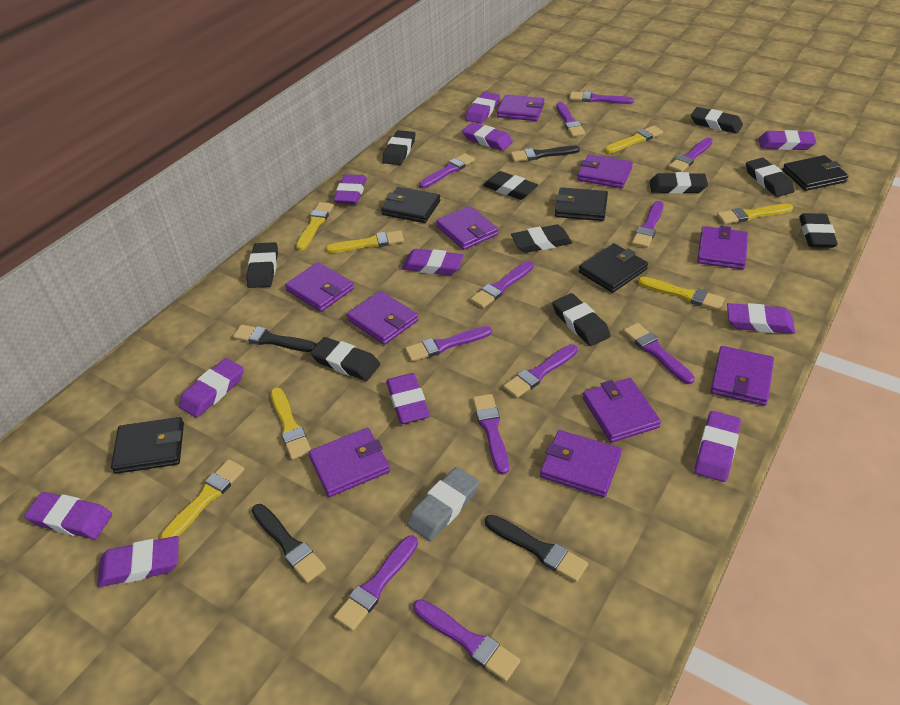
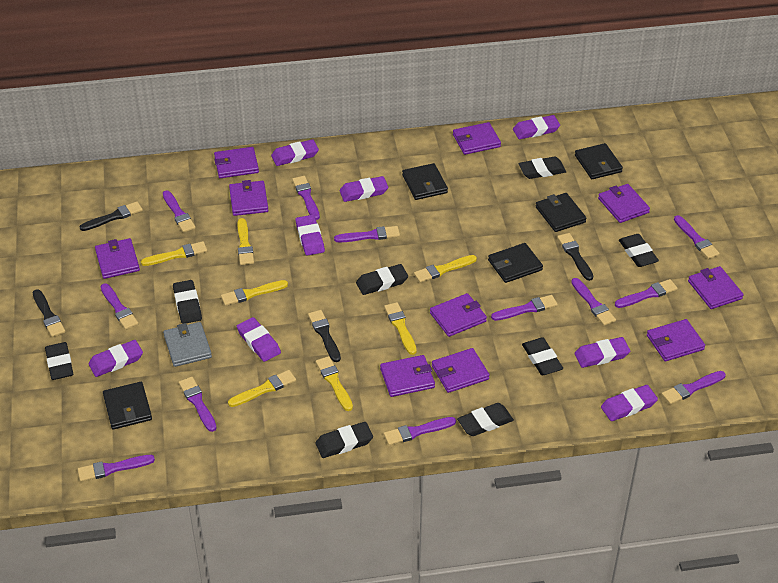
black eraser: 10 -> 8
grey eraser: 1 -> 0
grey wallet: 0 -> 1
purple eraser: 11 -> 8

